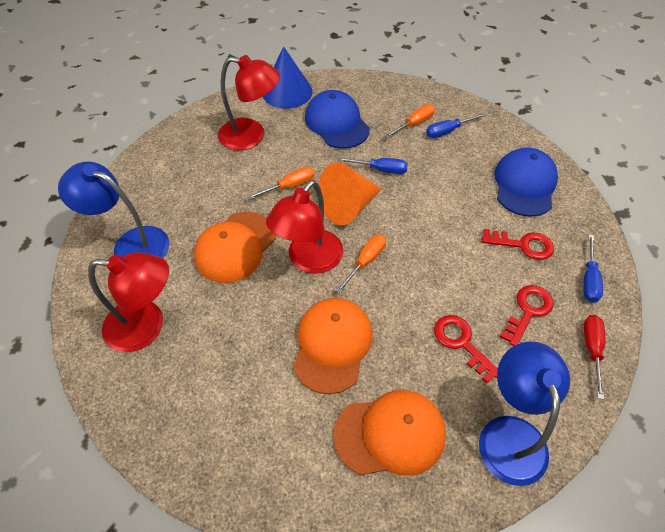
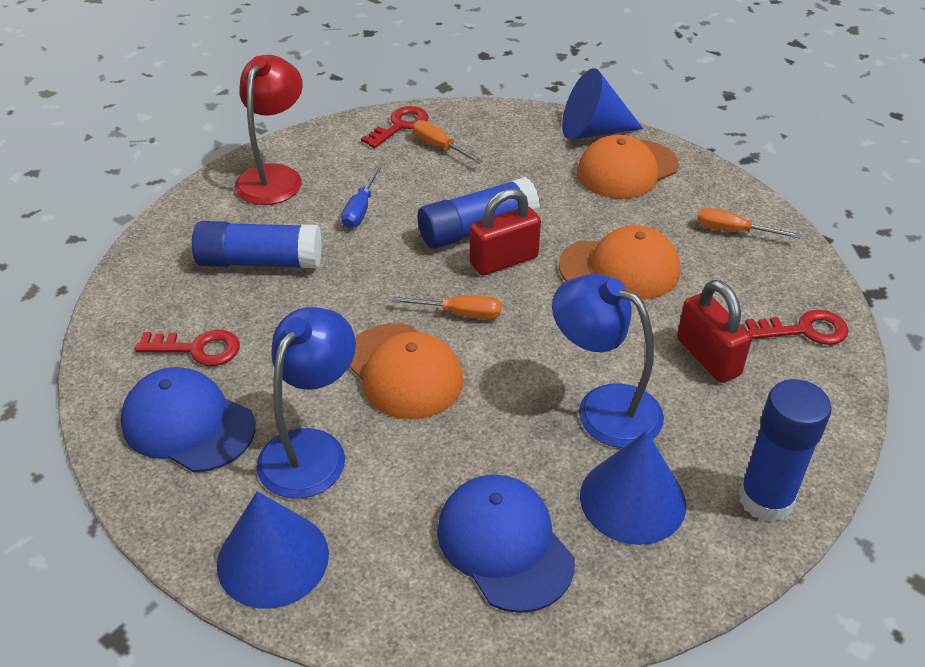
blue cone: 1 -> 3
blue glue stick: 0 -> 3
blue screwdriver: 3 -> 1
orange cone: 1 -> 0
red lamp: 3 -> 1
red padlock: 0 -> 2
red screwdriver: 1 -> 0

